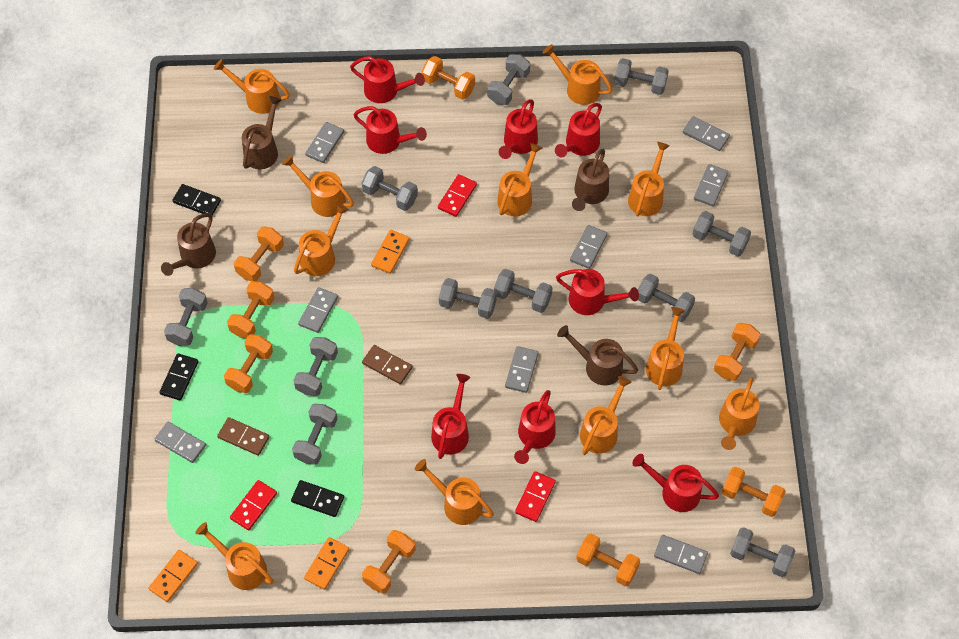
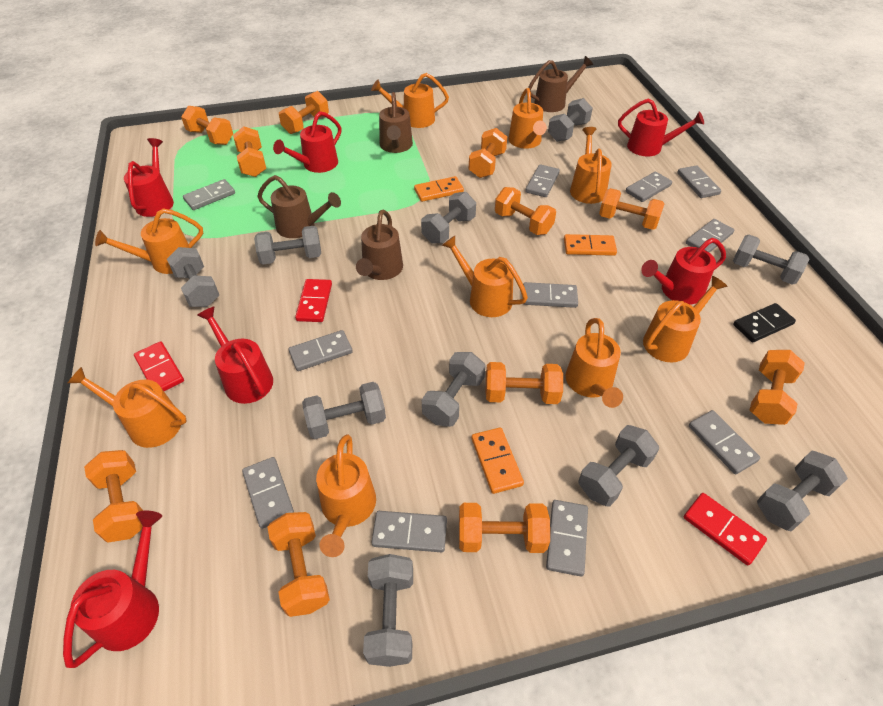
black domino: 3 -> 1
brown domino: 2 -> 0
grey domino: 8 -> 11
grey dumbbell: 11 -> 10
orange dumbbell: 8 -> 11
orange watering can: 11 -> 9
red watering can: 8 -> 6

